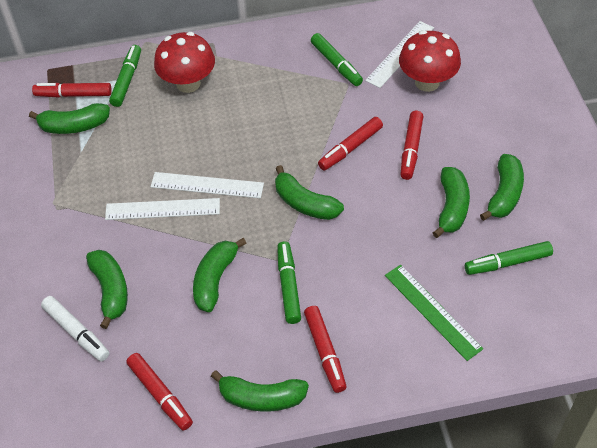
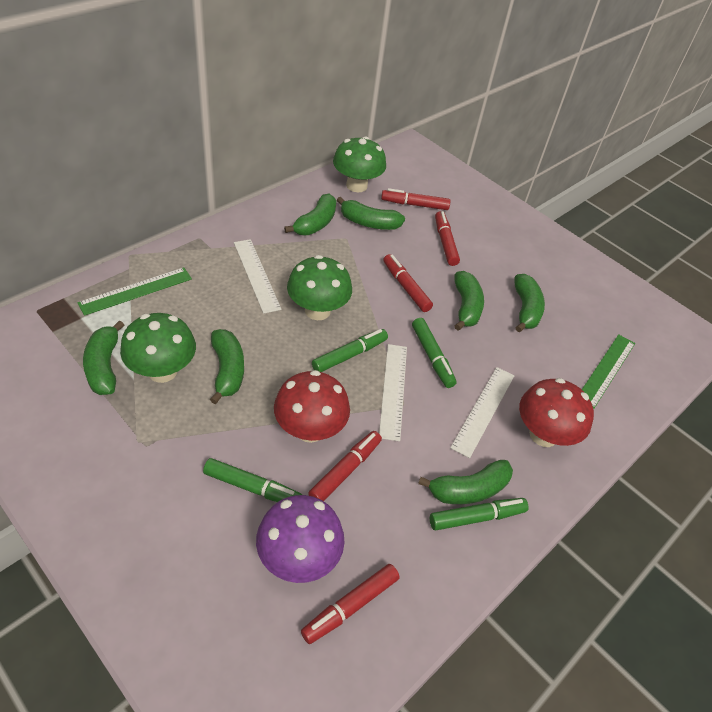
green mushroom: 0 -> 3
green ruler: 1 -> 2
purple mushroom: 0 -> 1
white marker: 1 -> 0

